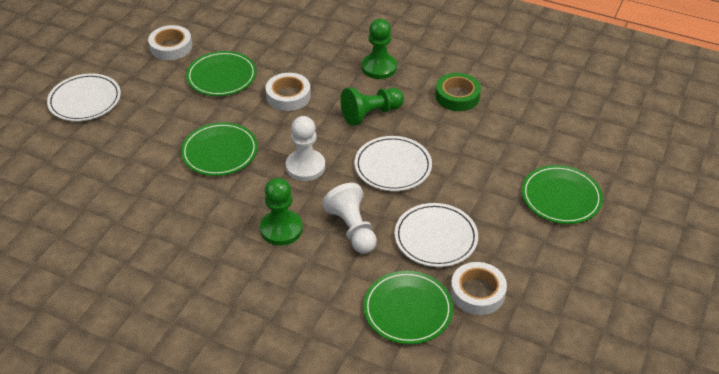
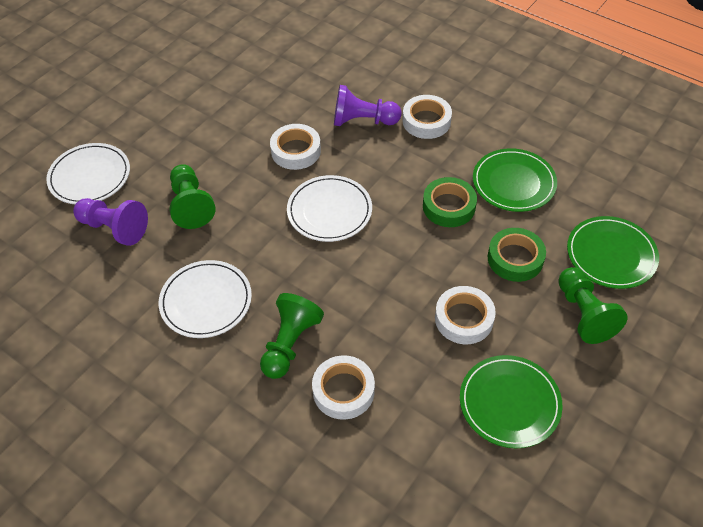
green plate: 4 -> 3
green tape: 1 -> 2
purple pawn: 0 -> 2
white pawn: 2 -> 0
white tape: 3 -> 4

